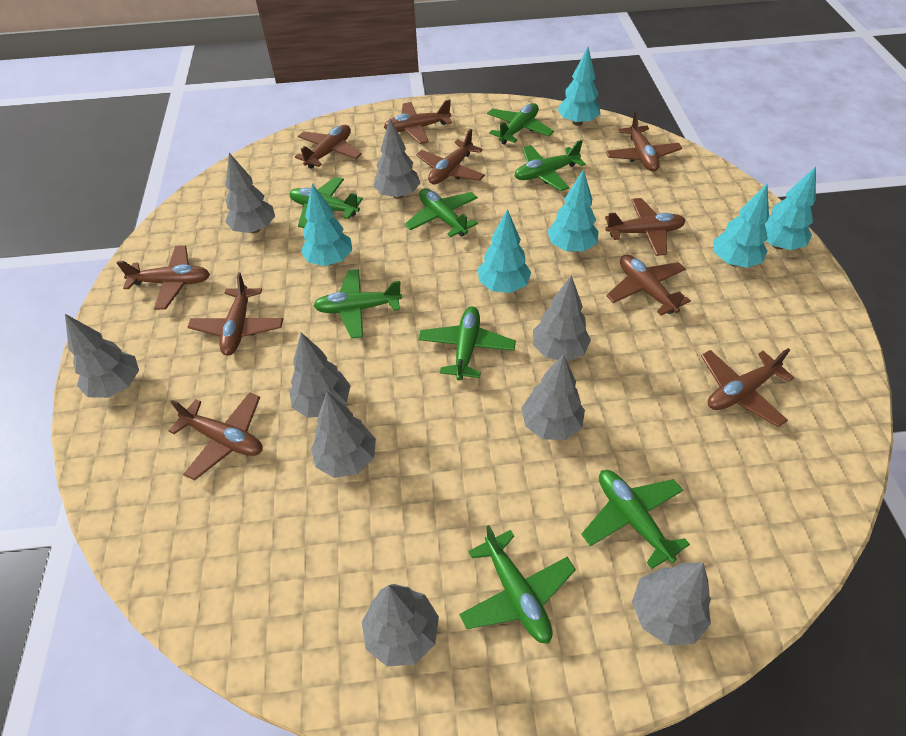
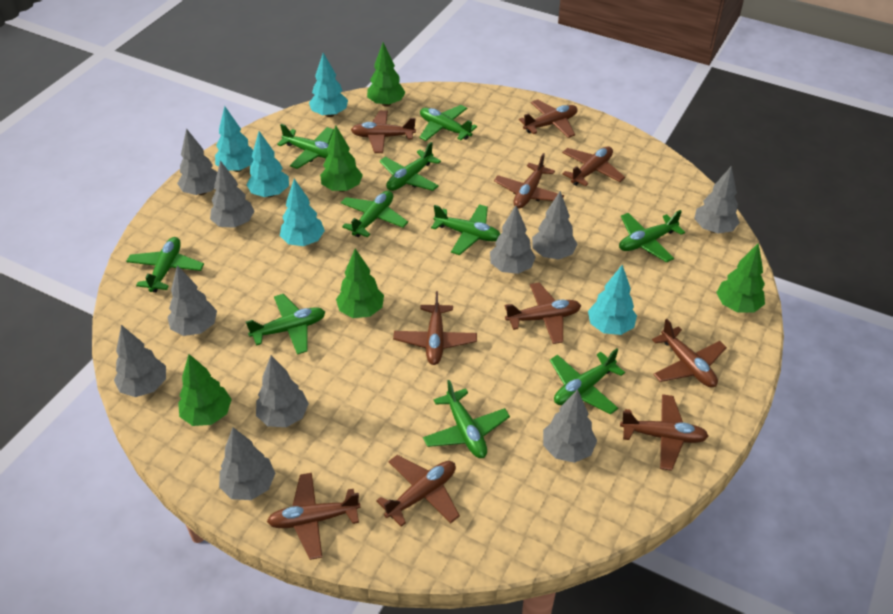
green plane: 8 -> 10
green tree: 0 -> 5
grey tree: 9 -> 10
turquoise tree: 6 -> 5

